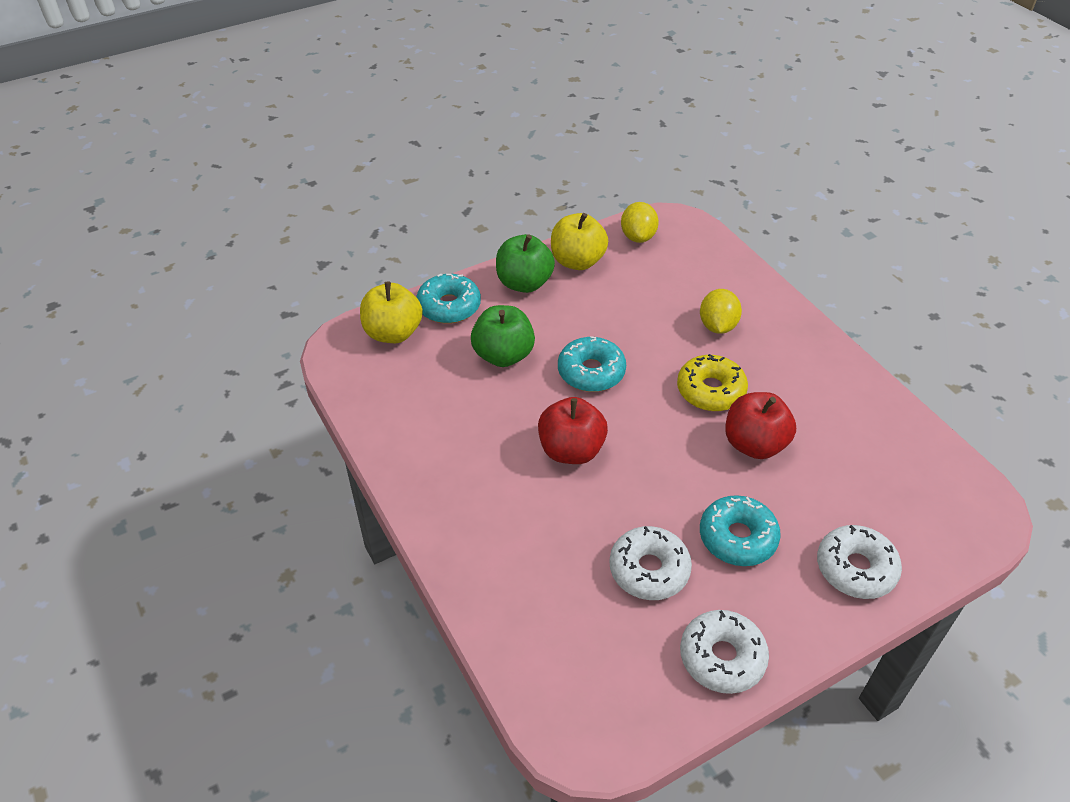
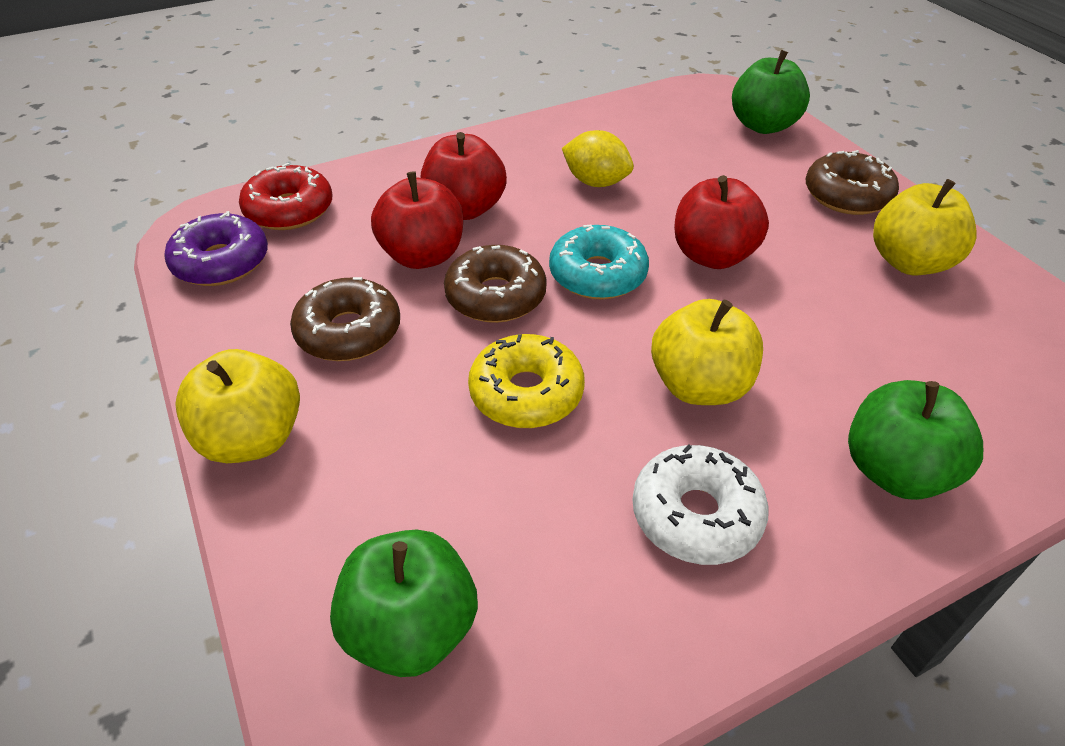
brown donut: 0 -> 3
green apple: 2 -> 3
purple donut: 0 -> 1
red apple: 2 -> 3
red donut: 0 -> 1
turquoise donut: 3 -> 1
white donut: 3 -> 1
yellow apple: 2 -> 3
yellow lemon: 2 -> 1

